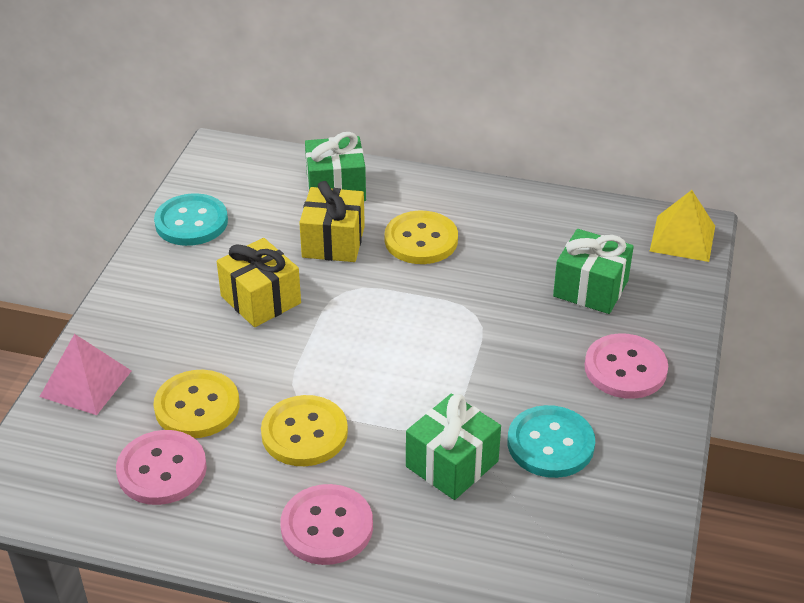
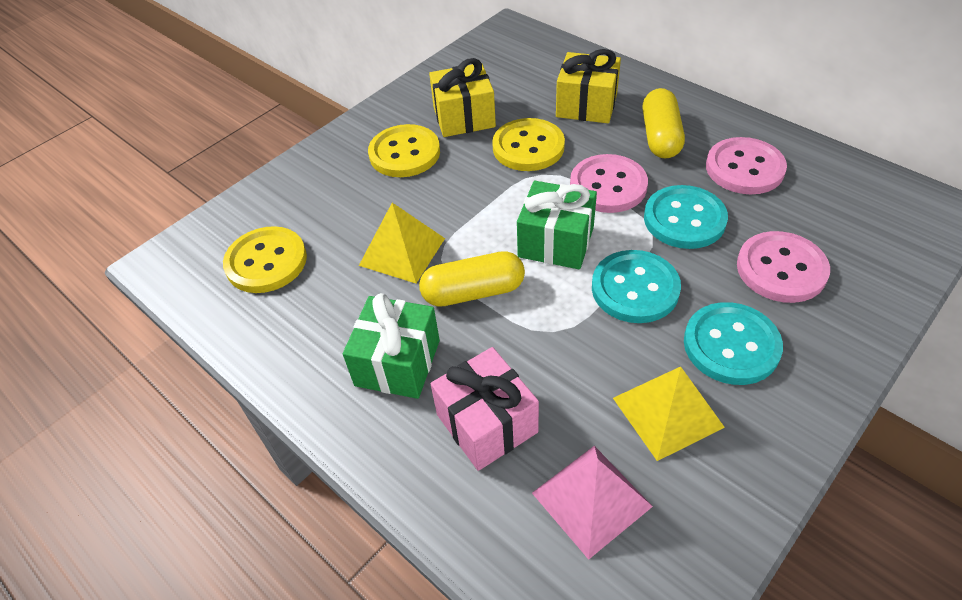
green gift: 3 -> 2
pink gift: 0 -> 1
turquoise button: 2 -> 3
yellow capsule: 0 -> 2
yellow pyramid: 1 -> 2

